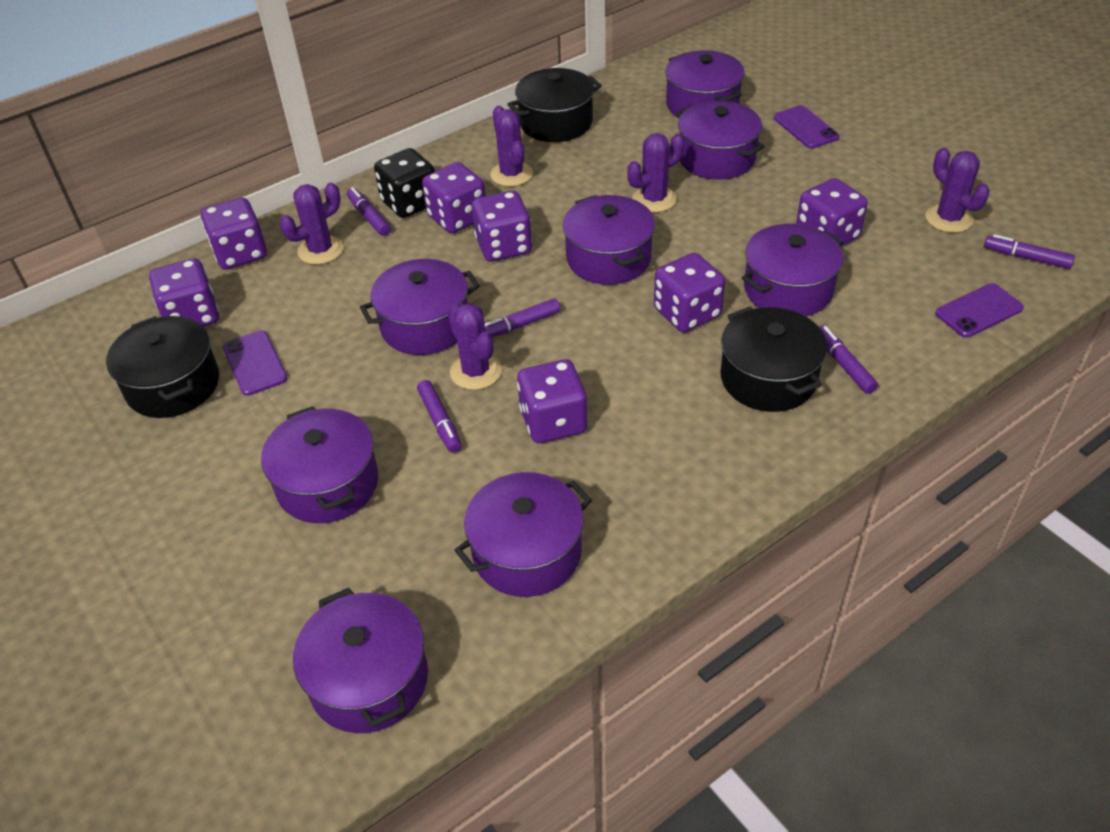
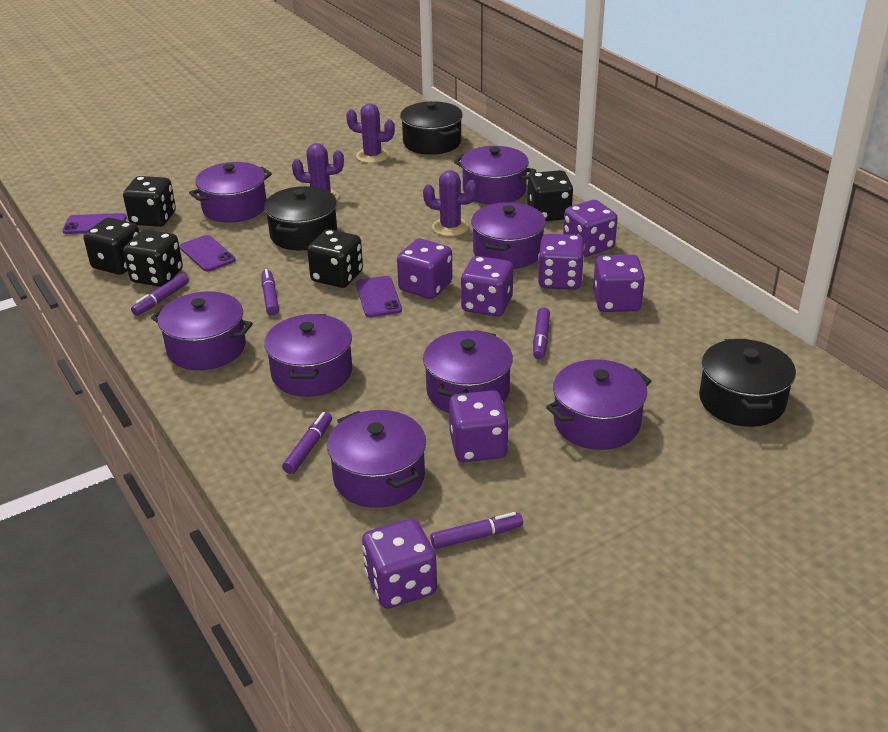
black dice: 1 -> 5
purple cactus: 5 -> 3

